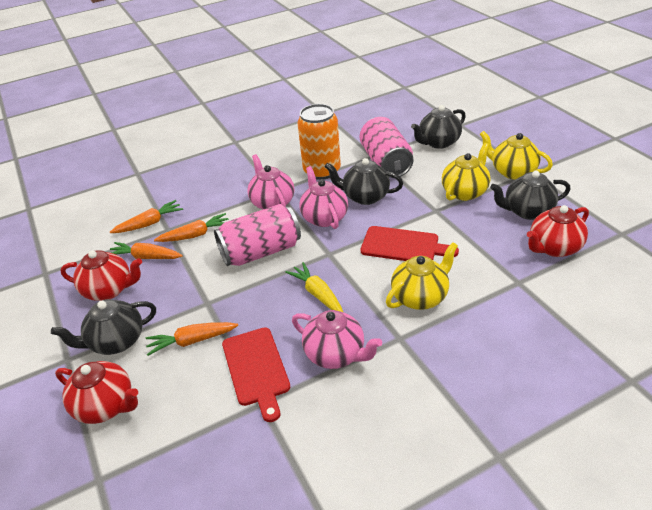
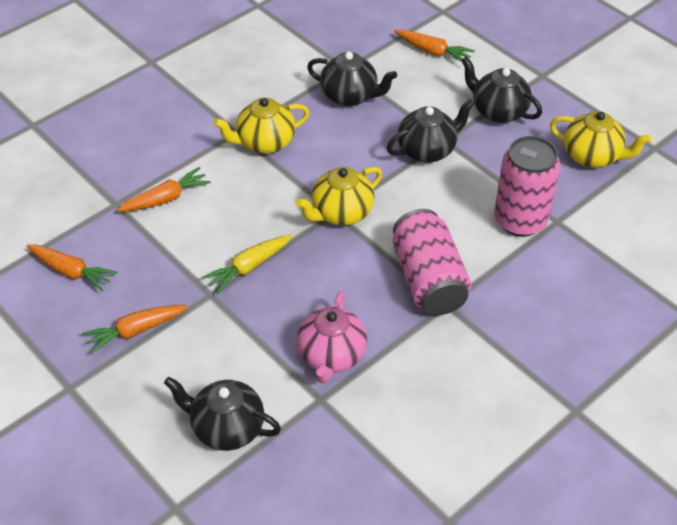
orange can: 1 -> 0
pink teapot: 3 -> 1
red cutting board: 2 -> 0
red teapot: 3 -> 0

